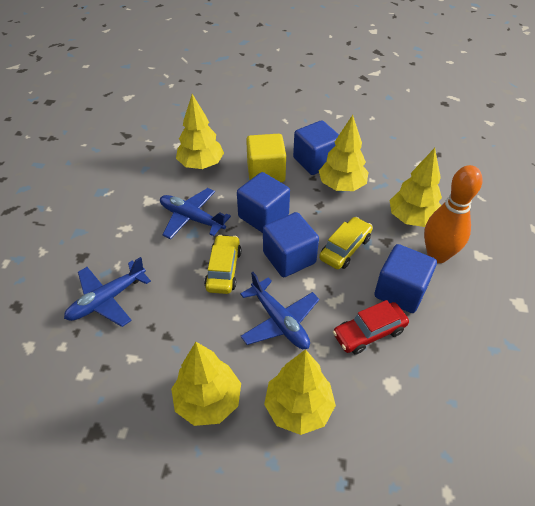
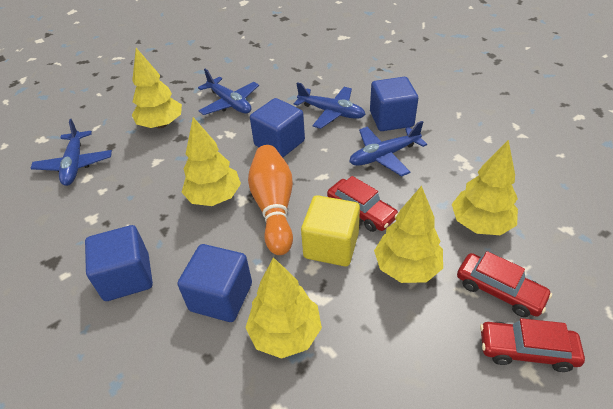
blue plane: 3 -> 4
red car: 1 -> 3
yellow car: 2 -> 0

